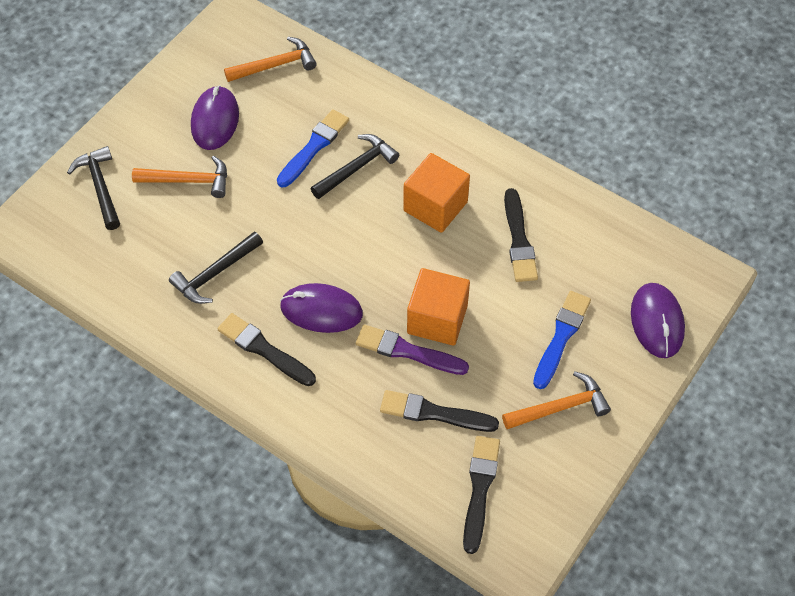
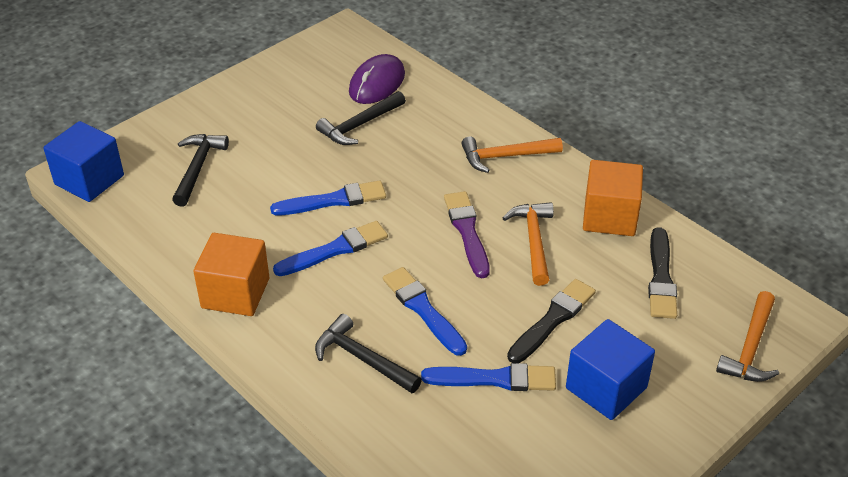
black brush: 4 -> 2
blue brush: 2 -> 4
blue cube: 0 -> 2
purple mouse: 3 -> 1

